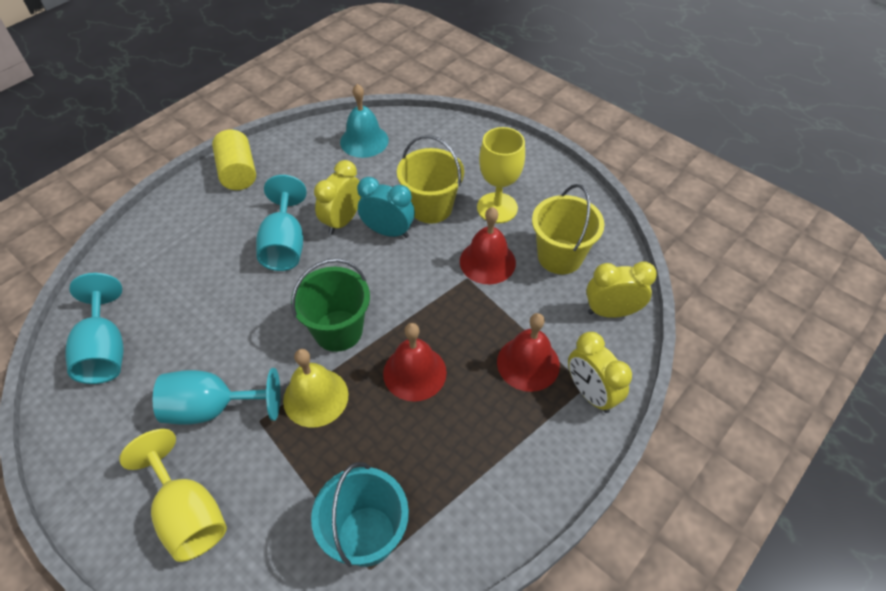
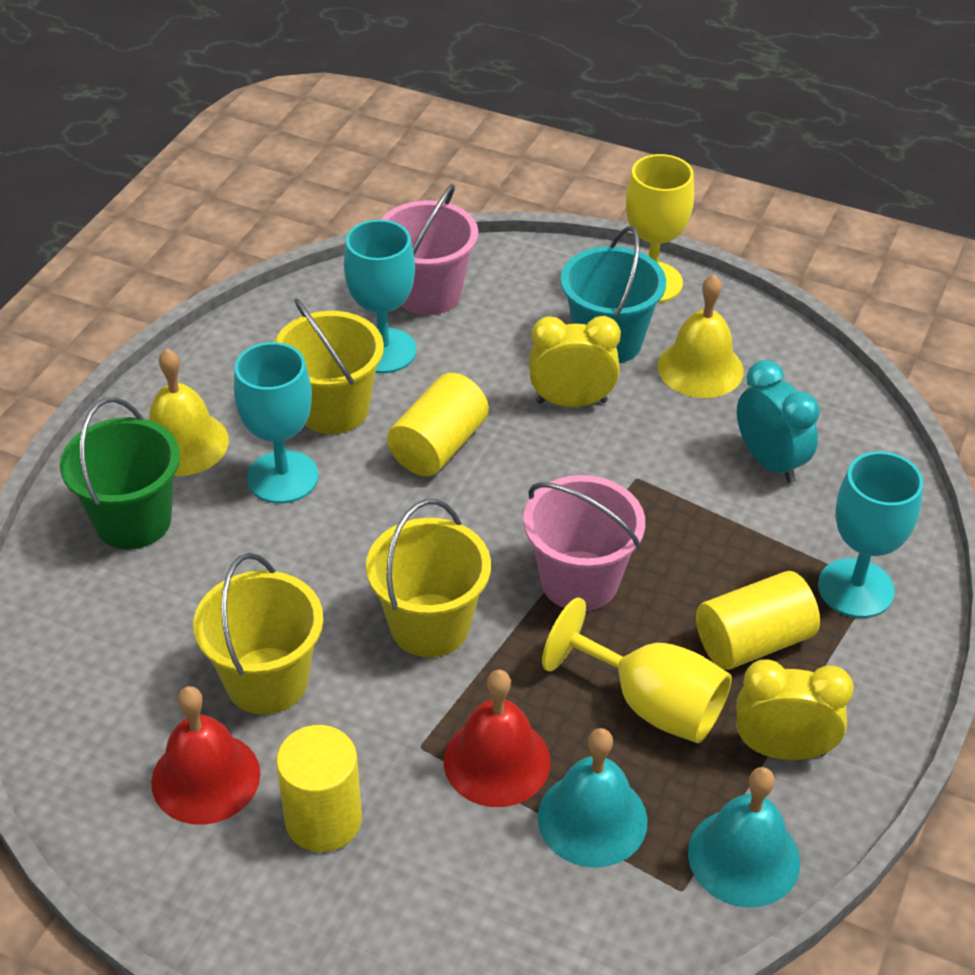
pink bucket: 0 -> 2
red bell: 3 -> 2
turquoise bell: 1 -> 2
yellow bell: 1 -> 2
yellow bucket: 2 -> 3
yellow clock: 3 -> 2
yellow cylinder: 1 -> 3

